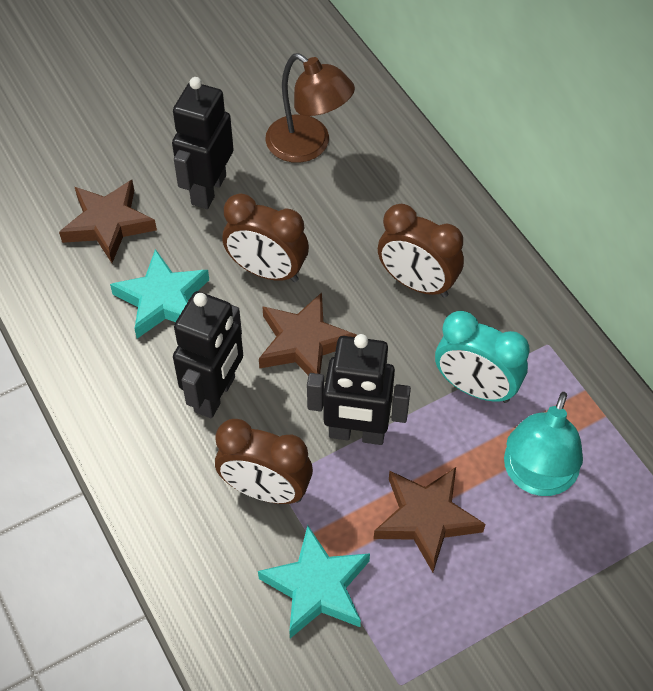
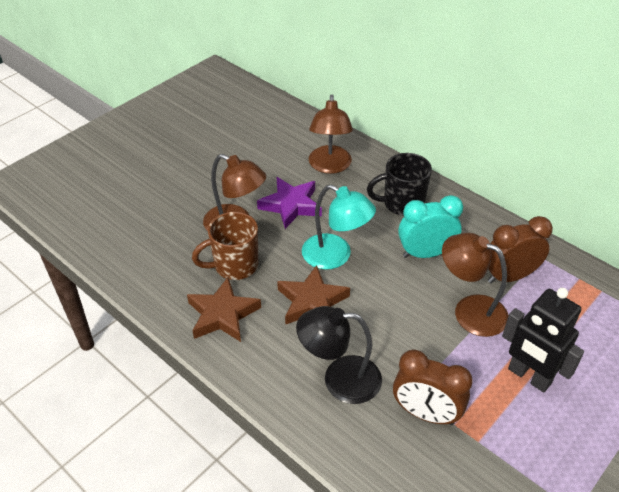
black lamp: 0 -> 1
black mug: 0 -> 1
black robot: 3 -> 1
brown clock: 3 -> 2
brown lamp: 1 -> 3
brown mug: 0 -> 1
brown star: 3 -> 2
purple star: 0 -> 1
turquoise star: 2 -> 0

